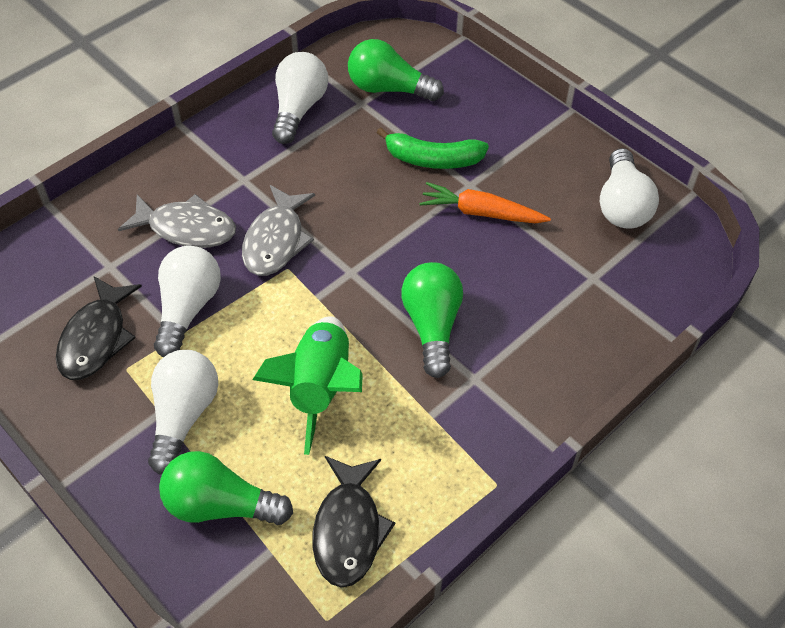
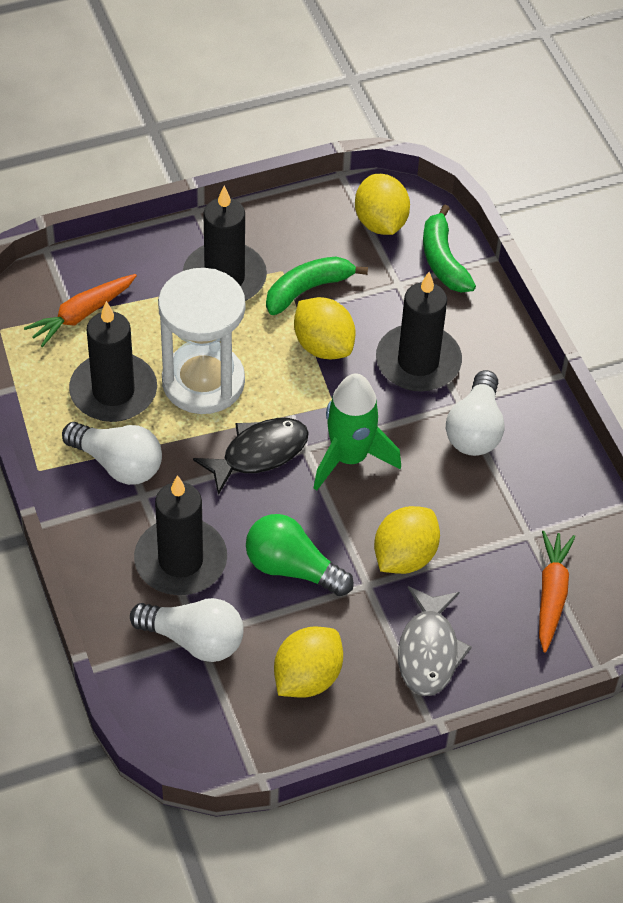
black candle: 0 -> 4
black fish: 2 -> 1
green banana: 1 -> 2
green light bulb: 3 -> 1
grey fish: 2 -> 1
orange carrot: 1 -> 2
white hourglass: 0 -> 1
white light bulb: 4 -> 3
yellow lemon: 0 -> 4

